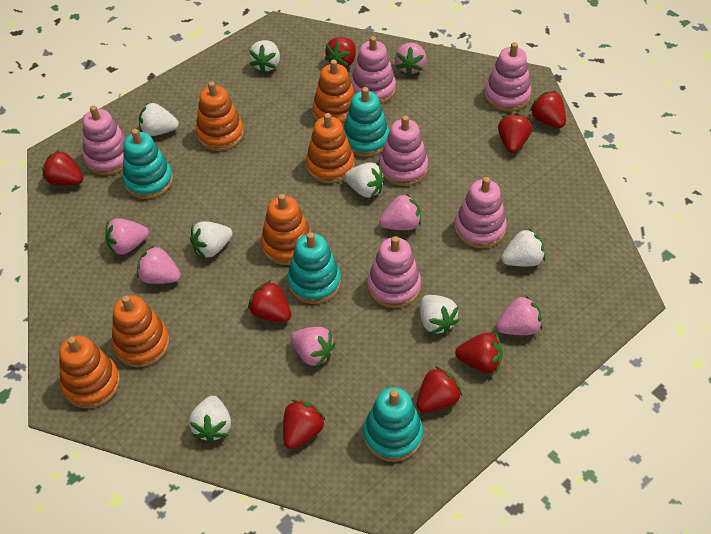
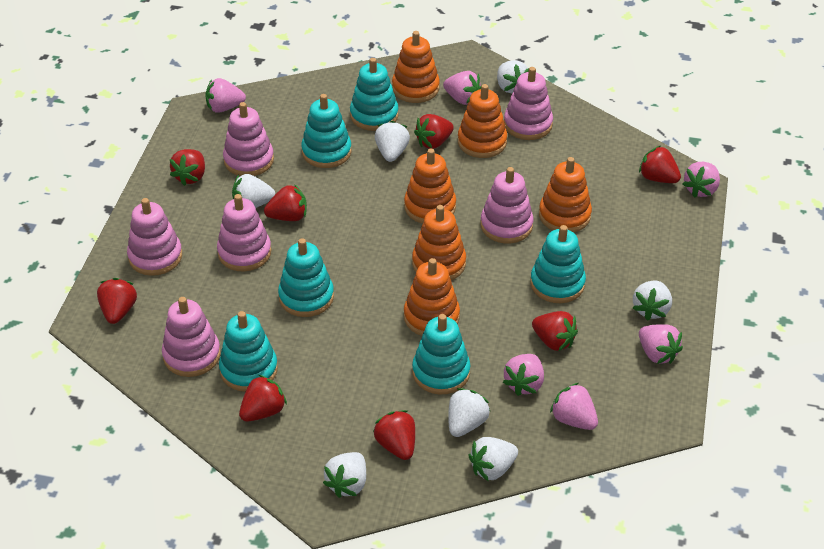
turquoise stacking toy: 4 -> 6

